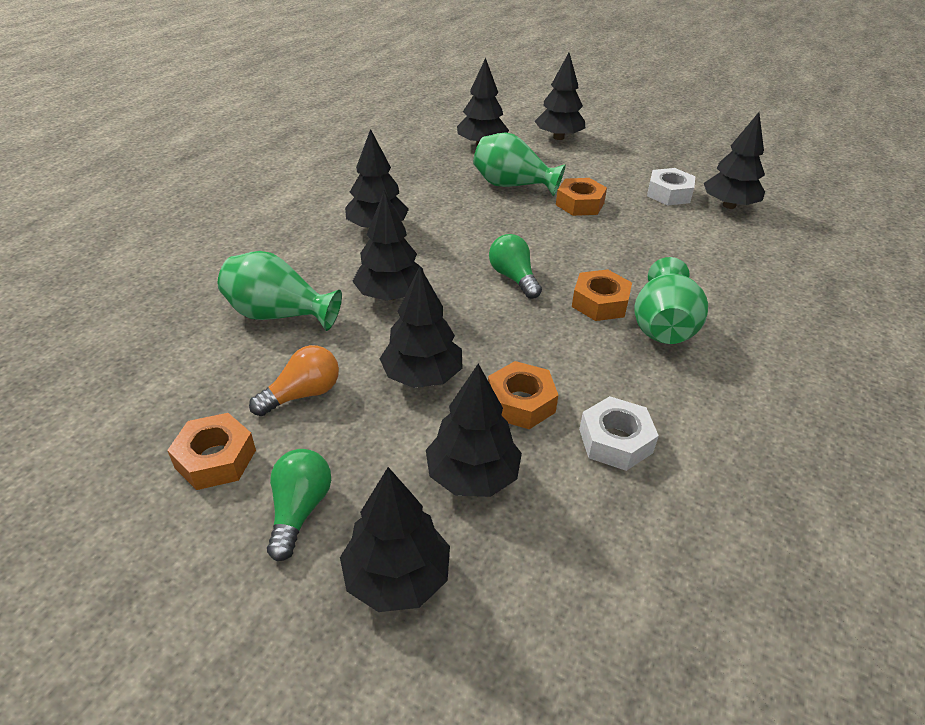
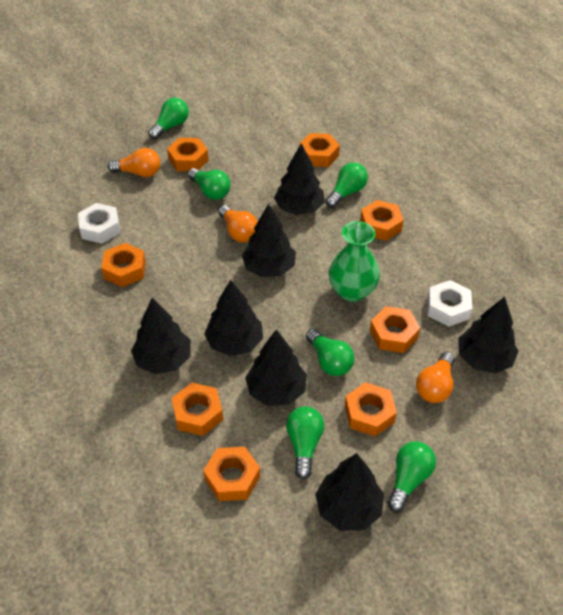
black tree: 8 -> 7
green light bulb: 2 -> 6
green vase: 3 -> 1
orange light bulb: 1 -> 3
orange nut: 4 -> 8

